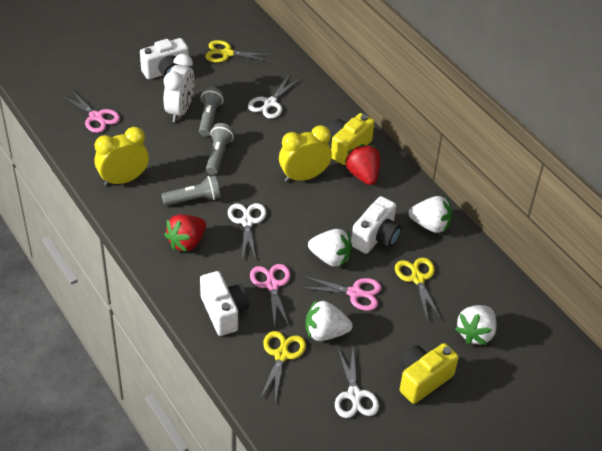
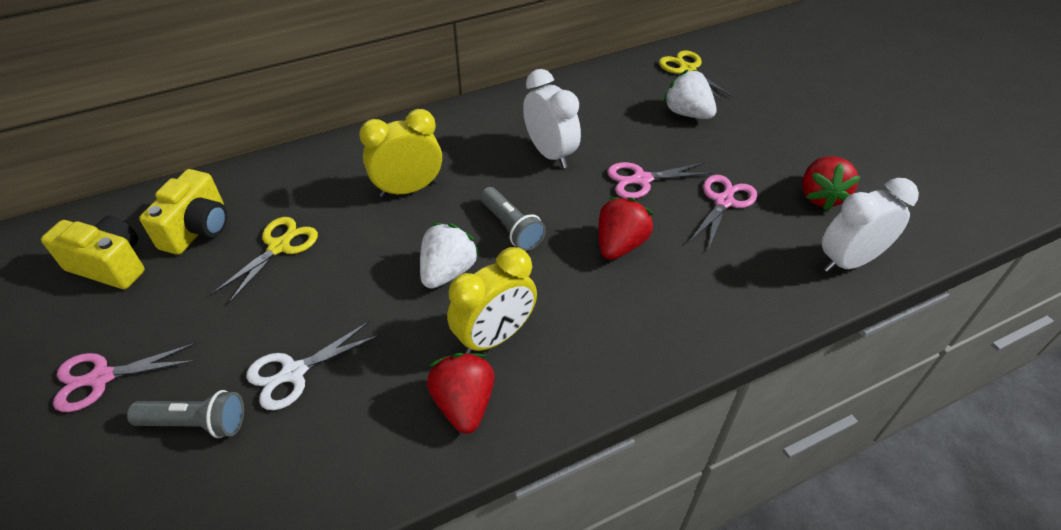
grey flashlight: 3 -> 2
red strawberry: 2 -> 3
white camera: 3 -> 0
white clock: 1 -> 2
white scissors: 3 -> 1
white strawberry: 4 -> 2
yellow scissors: 3 -> 2

